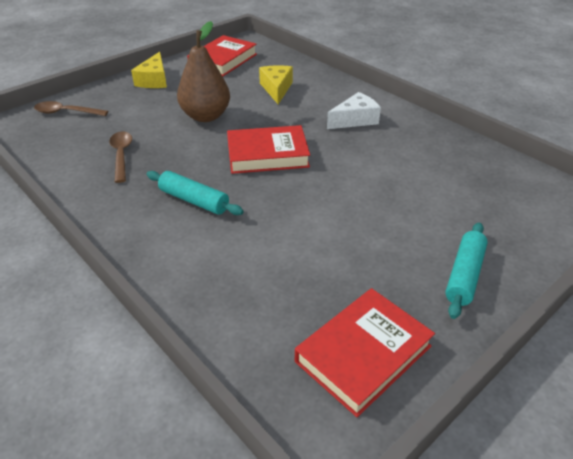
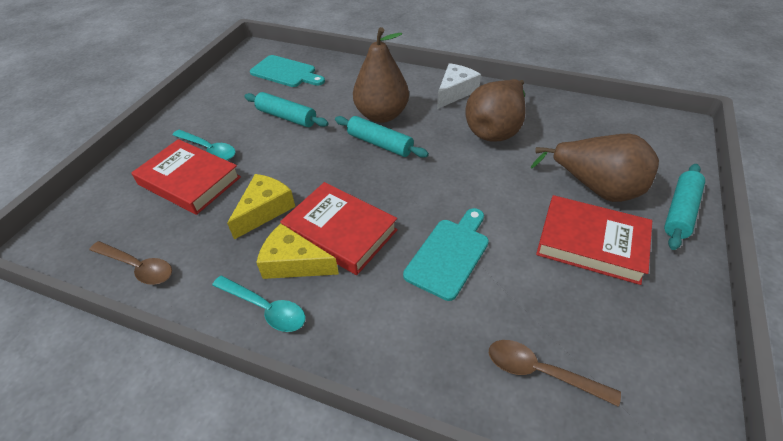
brown pear: 1 -> 3
turquoise cutting board: 0 -> 2
turquoise rolling pin: 2 -> 3
turquoise spoon: 0 -> 2

